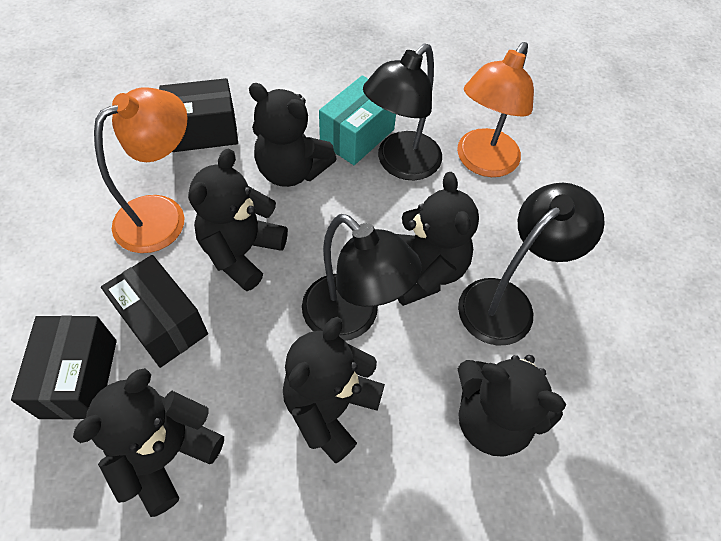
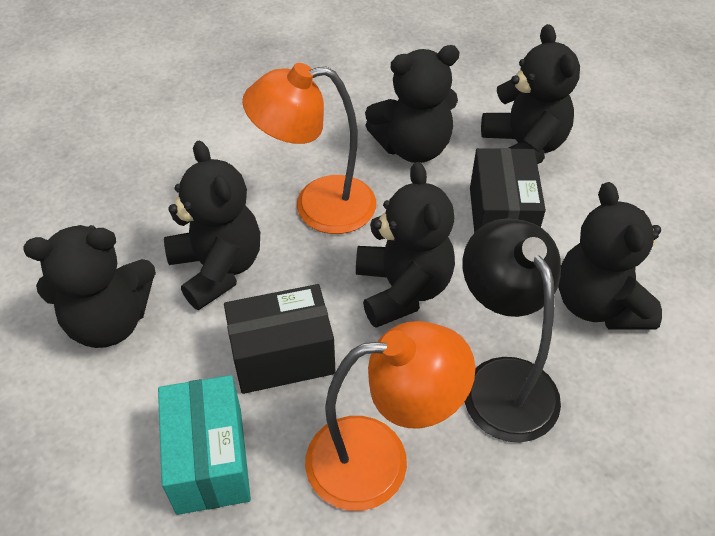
black box: 3 -> 2
black lamp: 3 -> 1

